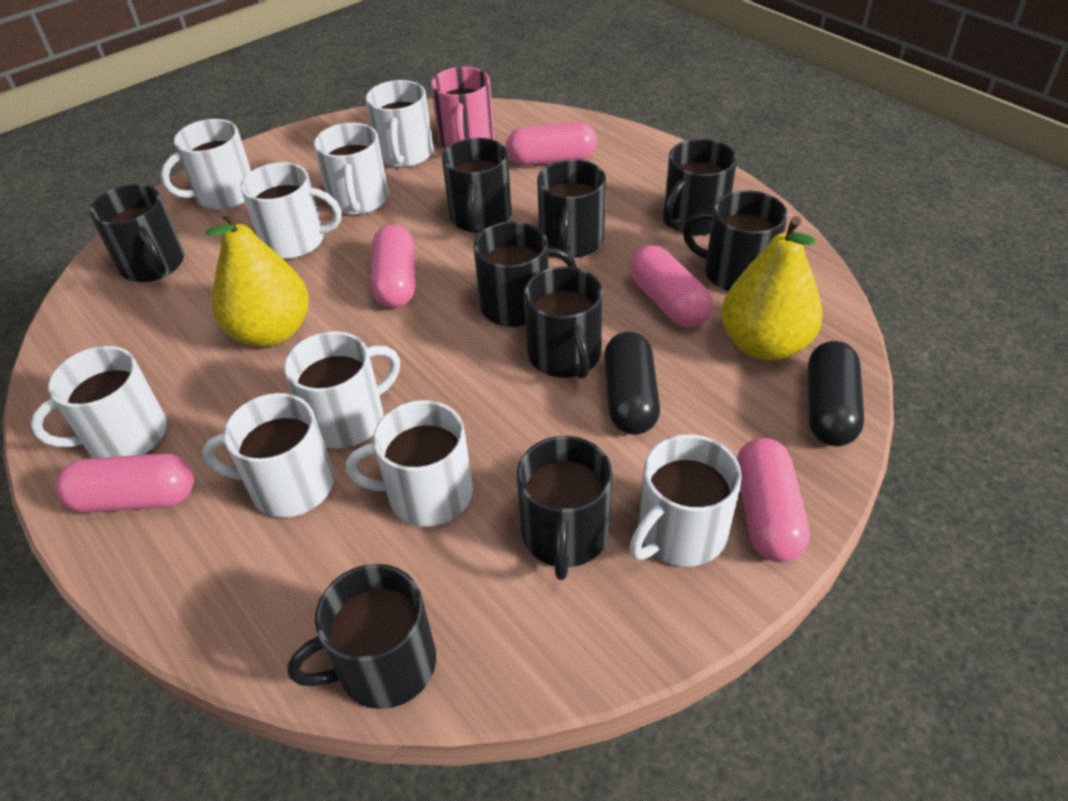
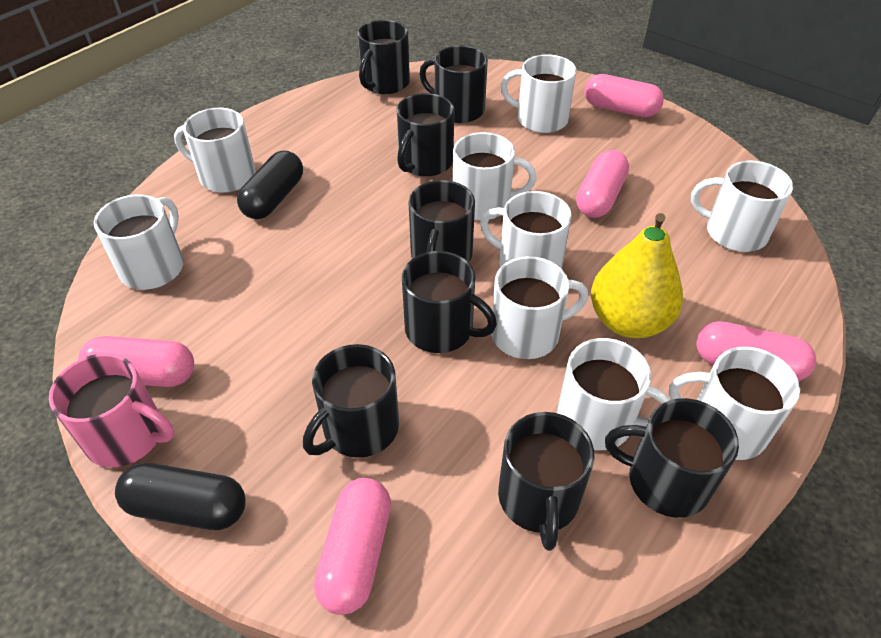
black mug: 9 -> 8
yellow pear: 2 -> 1

